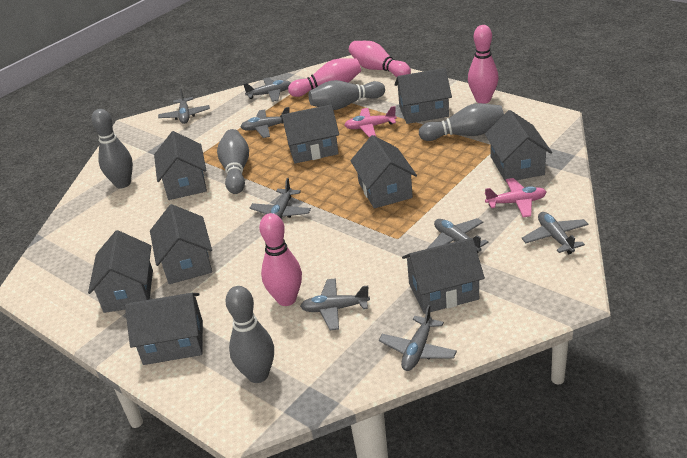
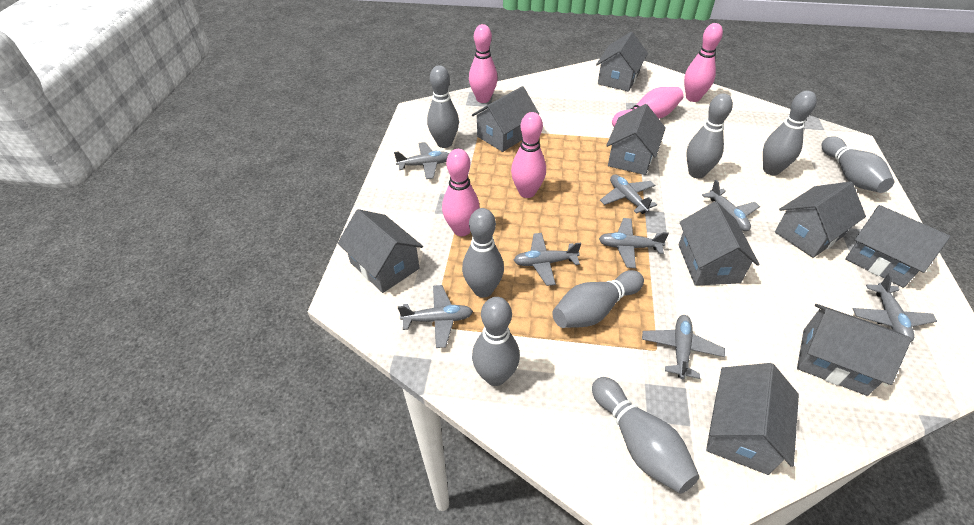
grey bowling pin: 5 -> 8
pink bowling pin: 4 -> 5
pink plane: 2 -> 0

